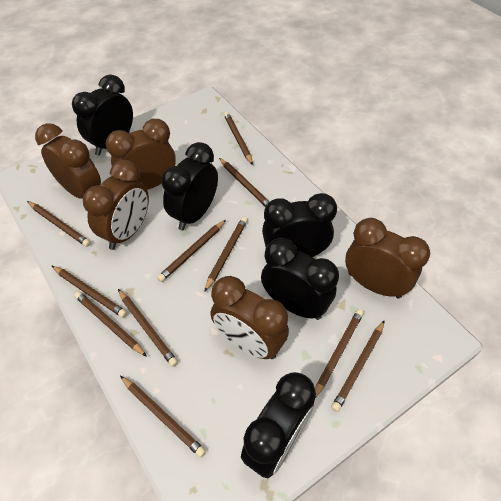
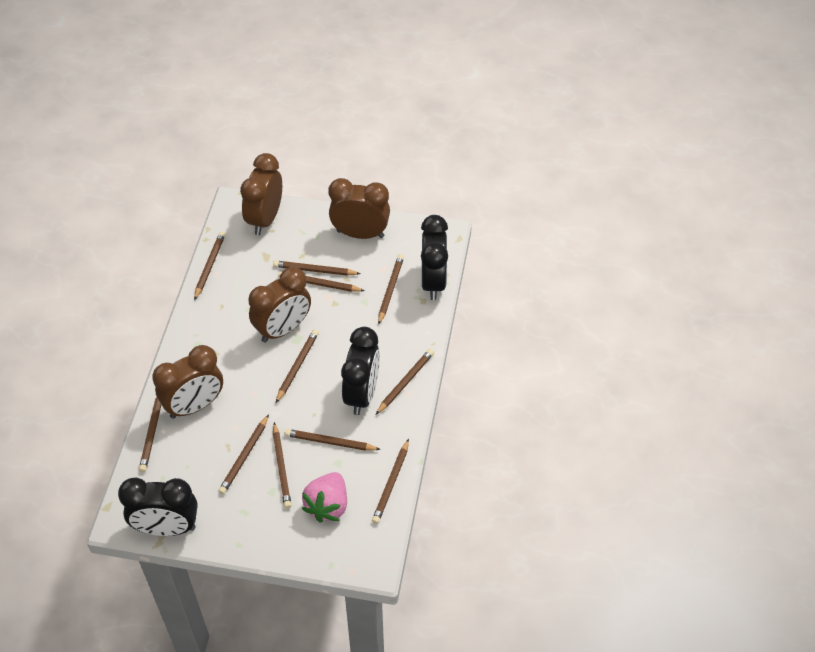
black clock: 5 -> 3
brown clock: 5 -> 4
pink strawberry: 0 -> 1

